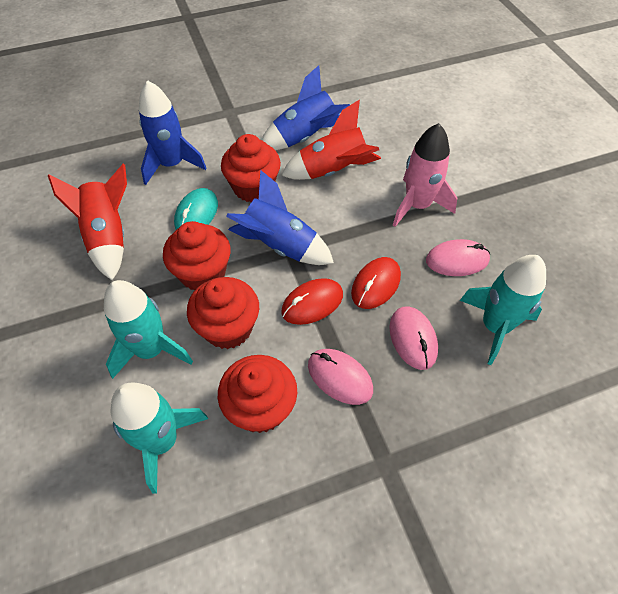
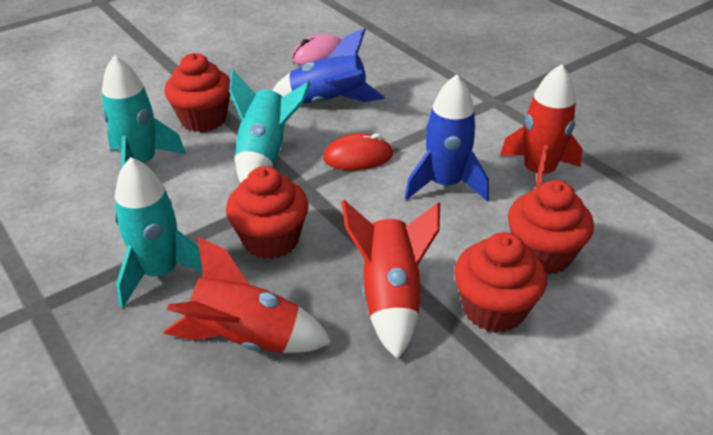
blue rocket: 3 -> 2
pink mouse: 3 -> 1
pink rocket: 1 -> 0
red mouse: 2 -> 1
red rocket: 2 -> 3
turquoise mouse: 1 -> 0

